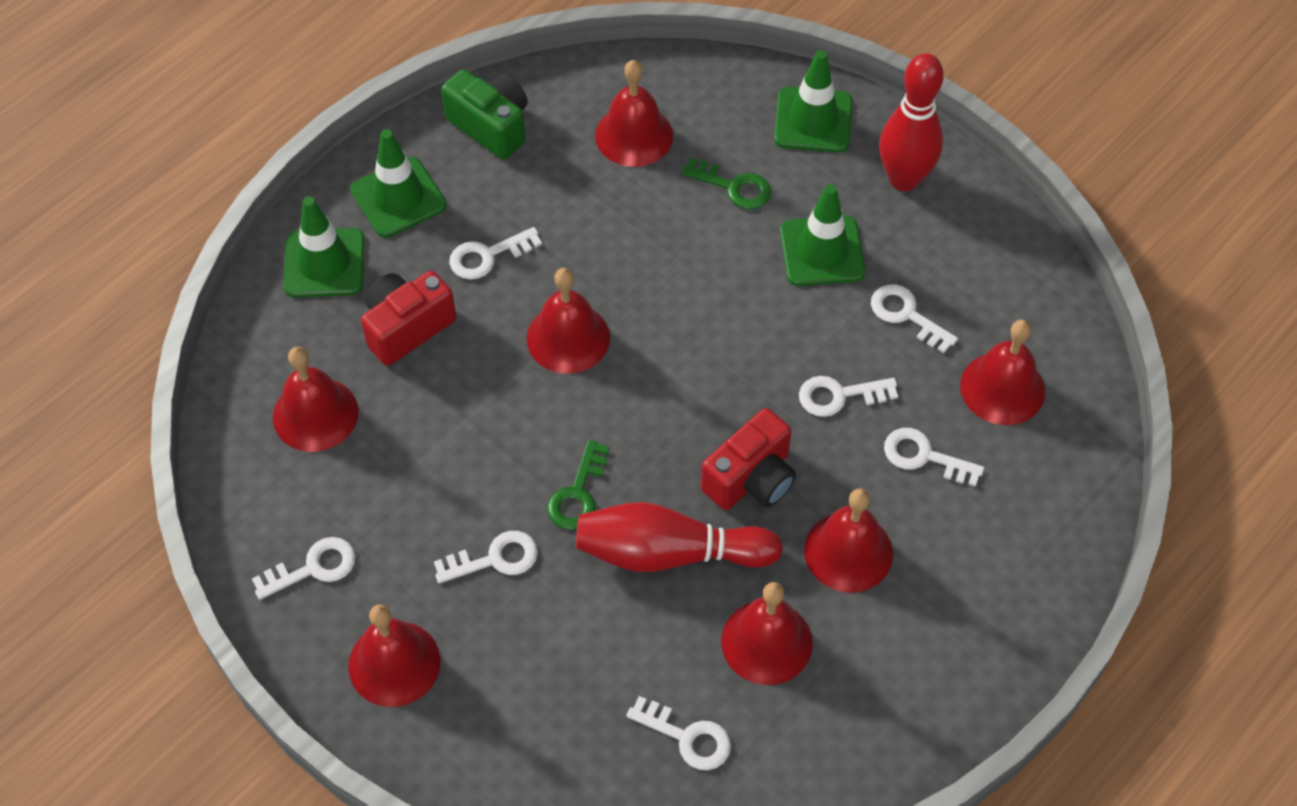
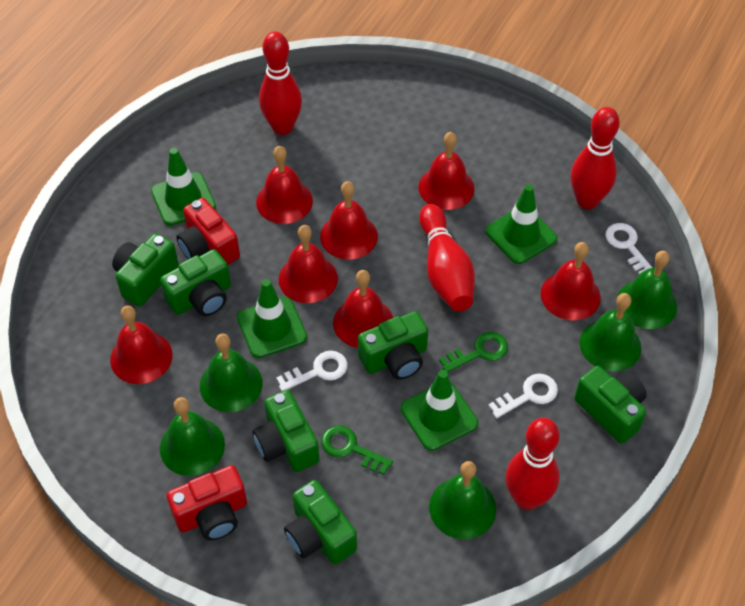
green bell: 0 -> 5
green camera: 1 -> 6
red bowling pin: 2 -> 4
white key: 7 -> 3

